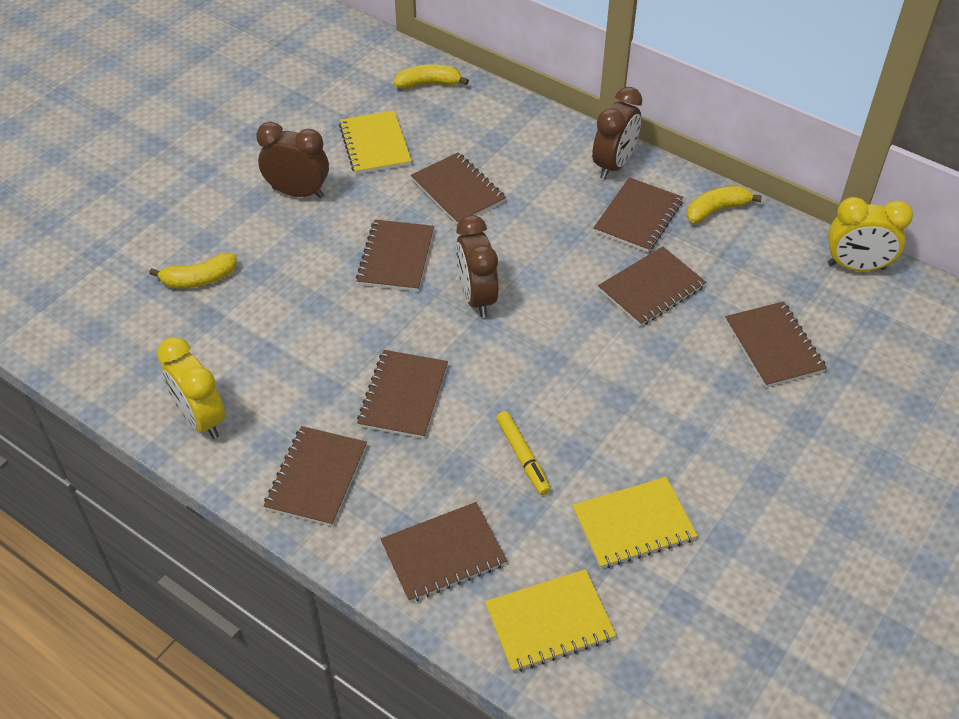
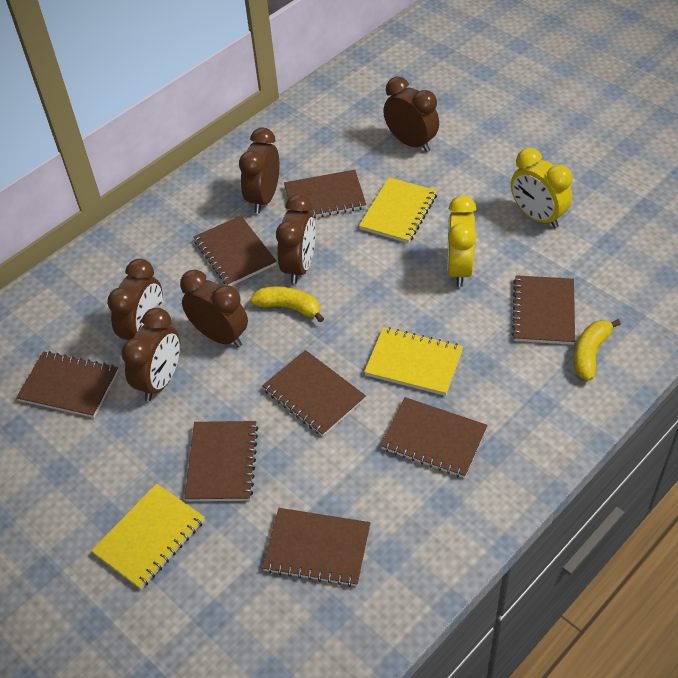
brown clock: 3 -> 6
yellow banana: 3 -> 2
yellow marker: 1 -> 0

